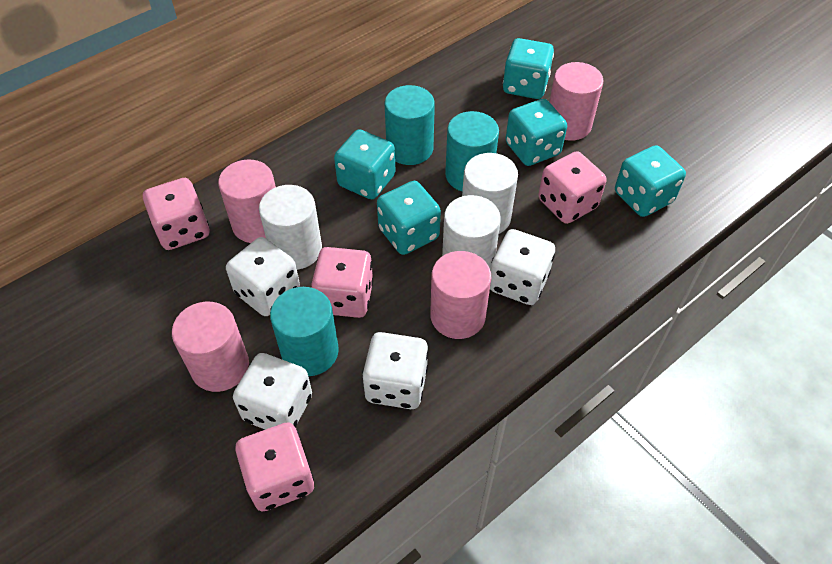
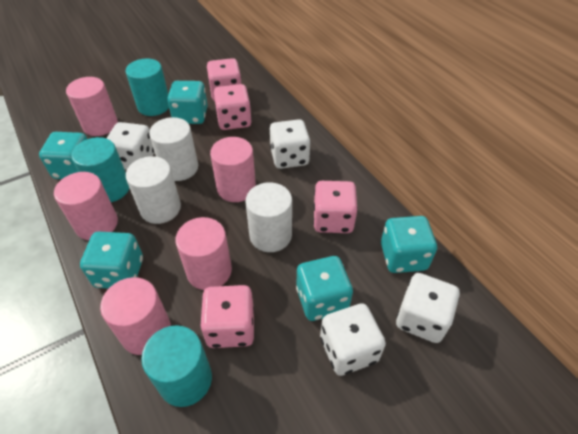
pink cylinder: 4 -> 5

